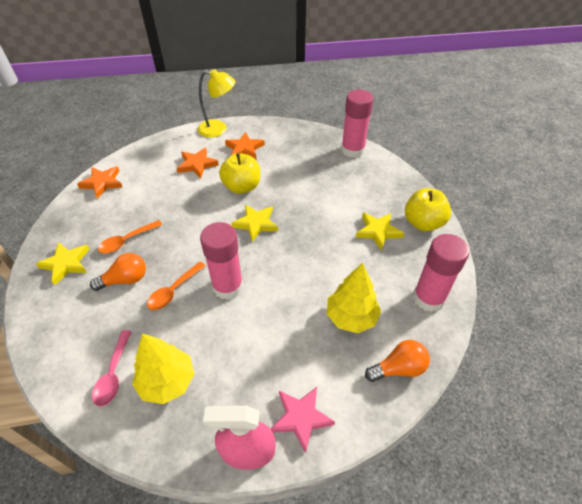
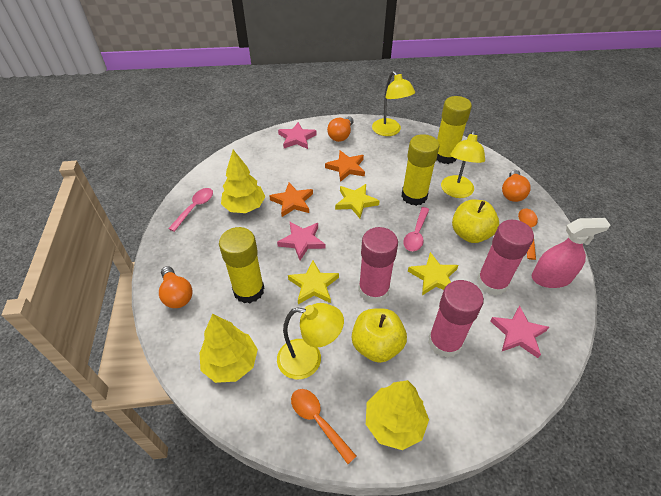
orange light bulb: 2 -> 3
orange star: 3 -> 2
pink spoon: 1 -> 2
pink star: 1 -> 3
yellow glue stick: 0 -> 3
yellow lamp: 1 -> 3
yellow tree: 2 -> 3

